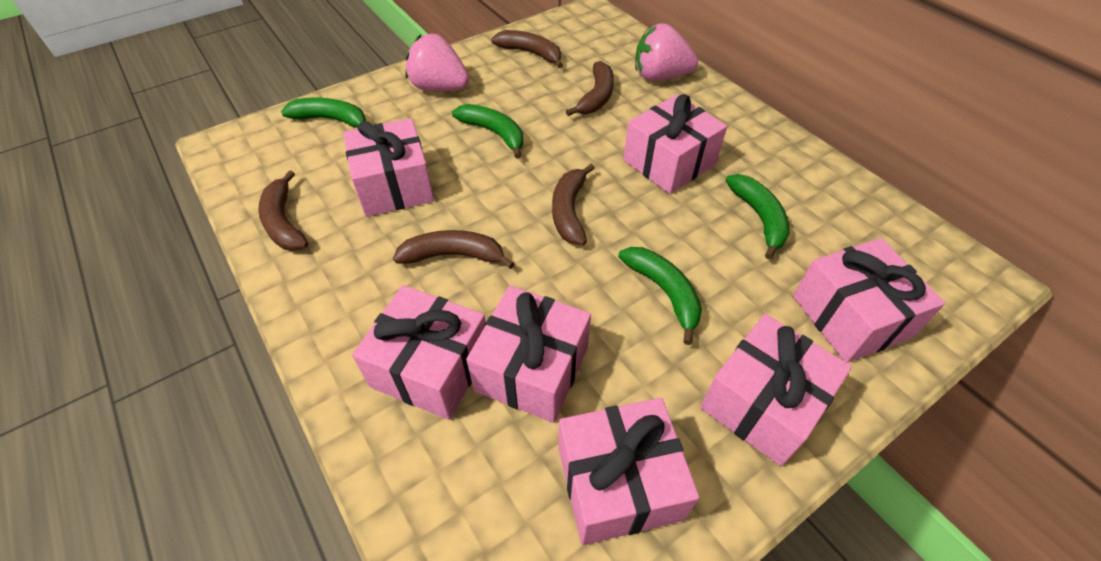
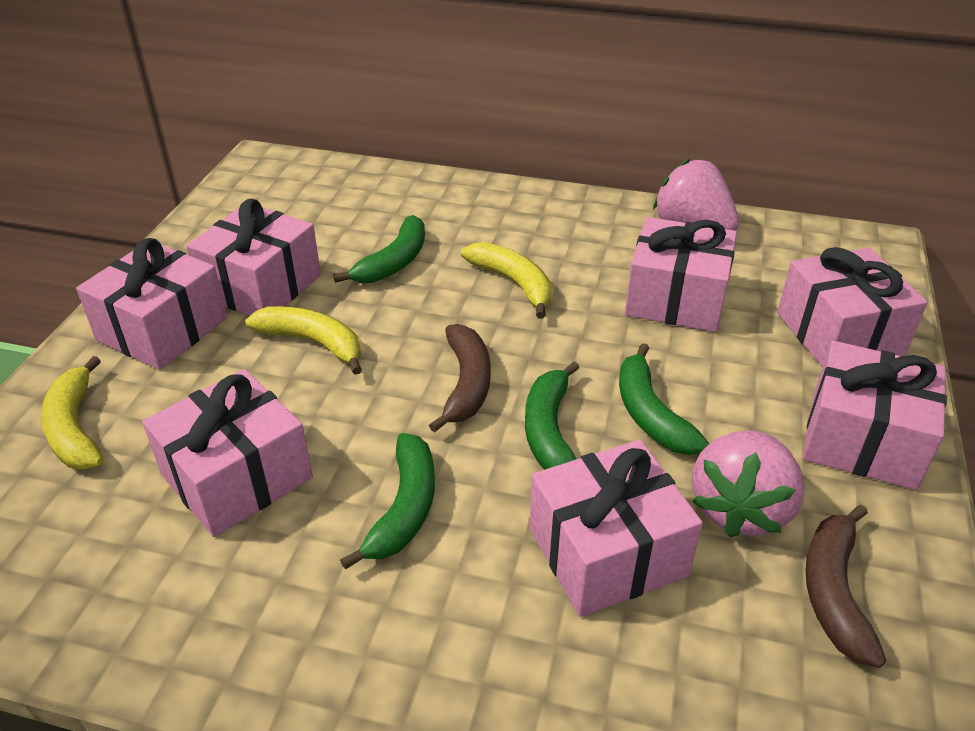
brown banana: 5 -> 2
yellow banana: 0 -> 3

